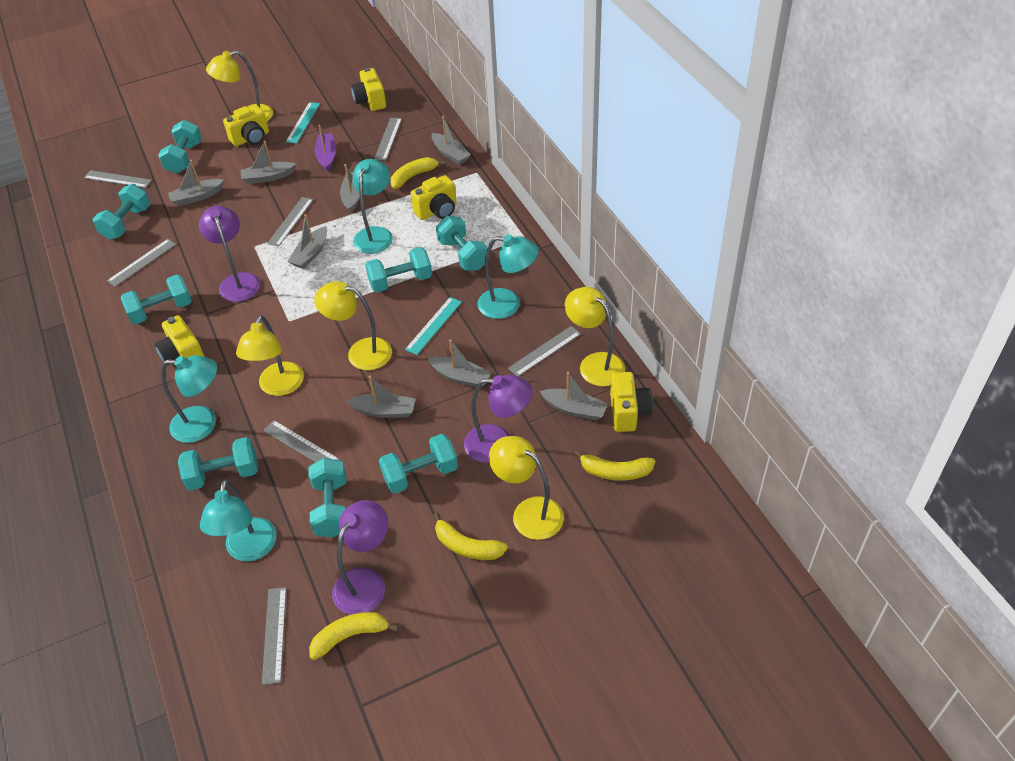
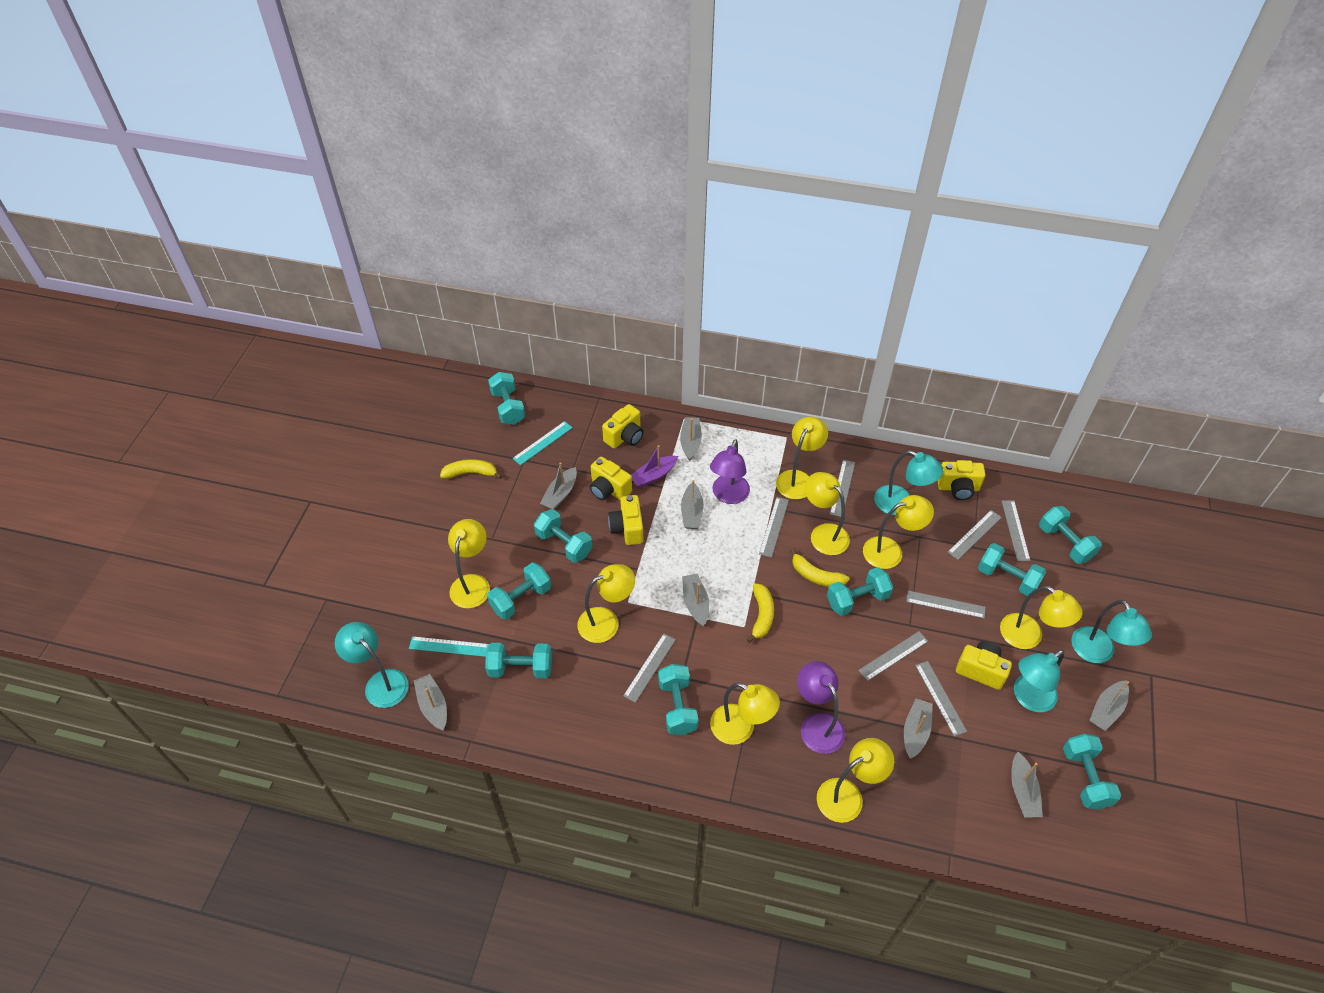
grey ruler: 7 -> 8
purple lamp: 3 -> 2
turquoise dumbbell: 8 -> 9
yellow banana: 4 -> 3
yellow lamp: 5 -> 8

